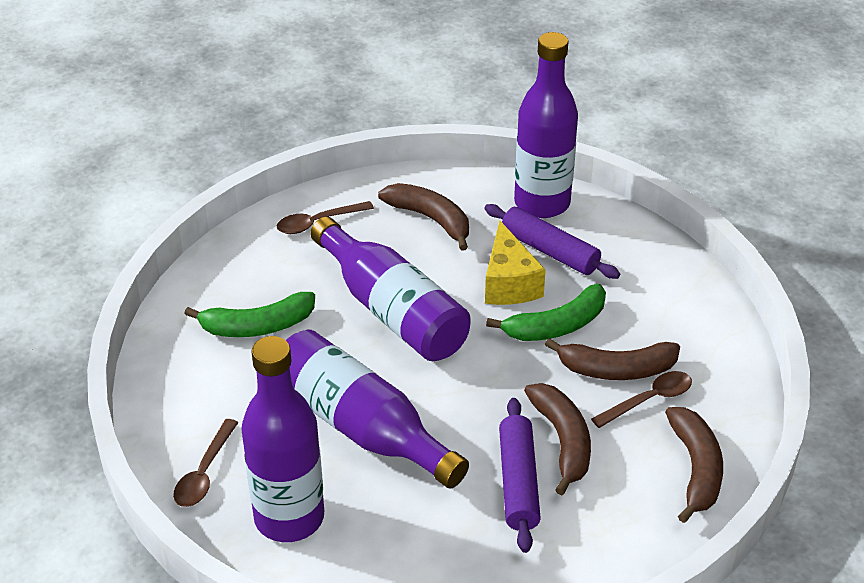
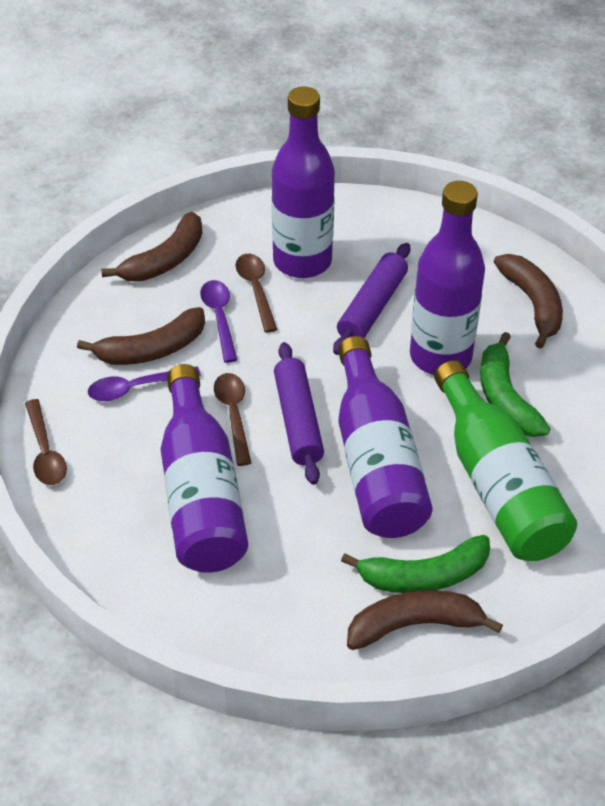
green bottle: 0 -> 1
purple spoon: 0 -> 2
yellow cheese: 1 -> 0

